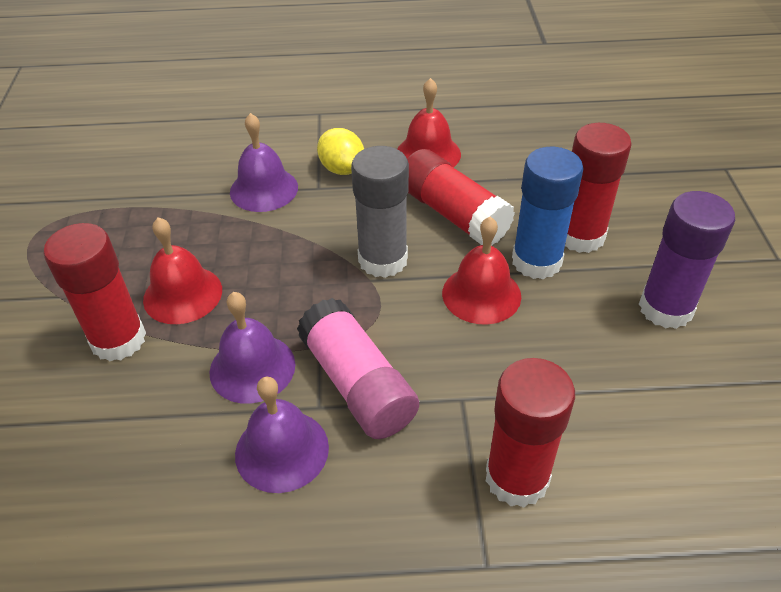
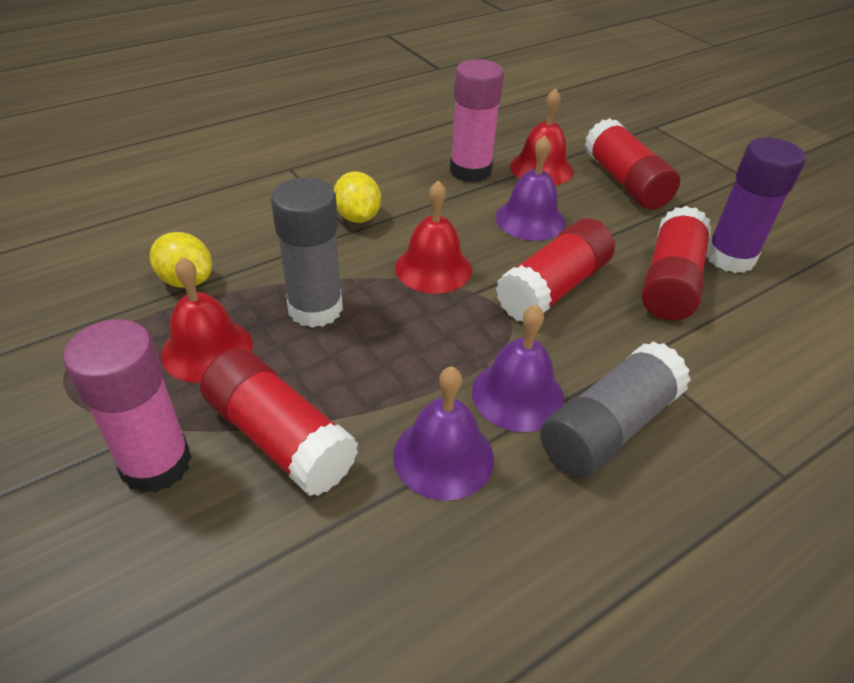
blue glue stick: 1 -> 0
grey glue stick: 1 -> 2
pink glue stick: 1 -> 2
yellow lemon: 1 -> 2

